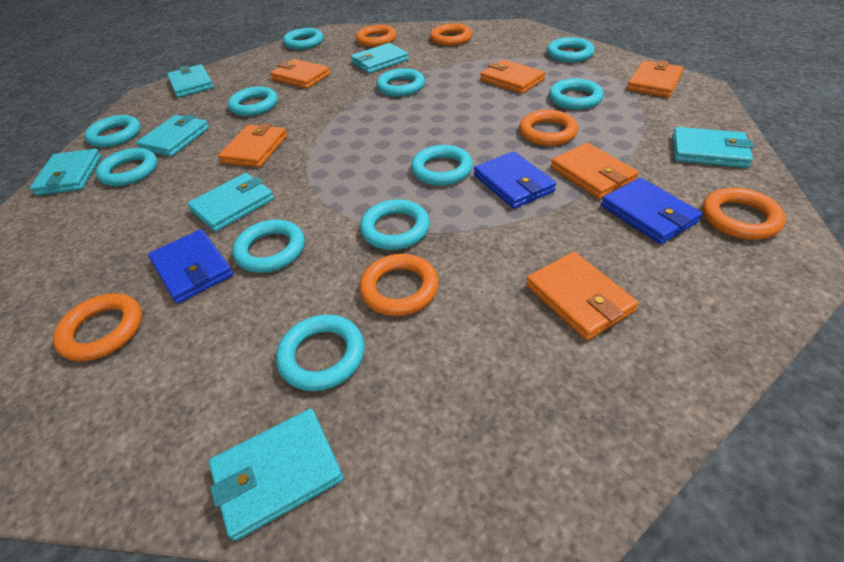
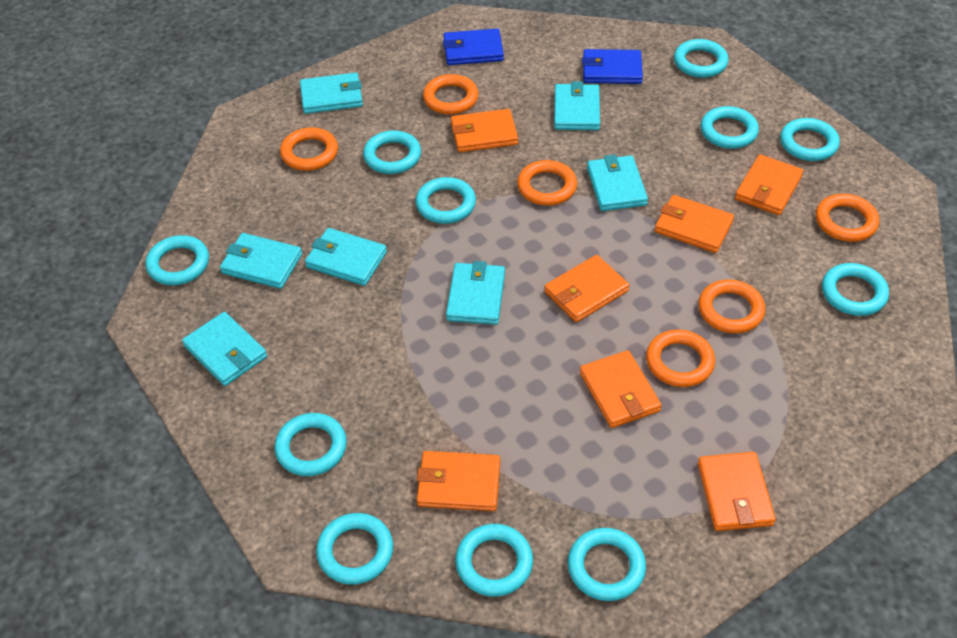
blue wallet: 3 -> 2
orange wallet: 6 -> 7

